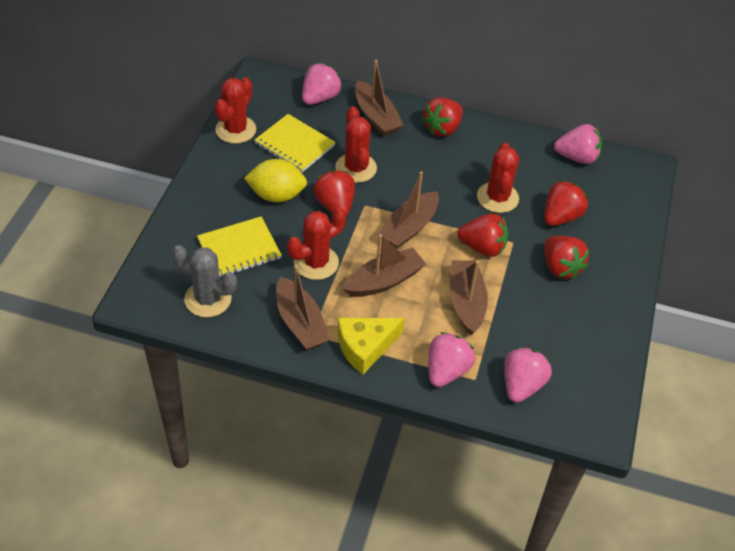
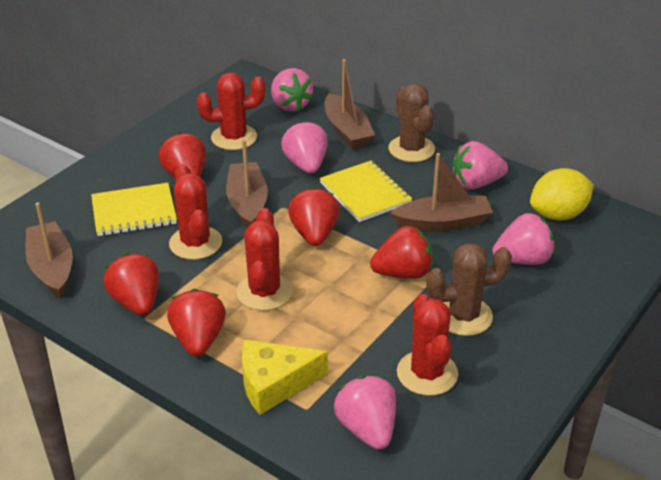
brown boat: 5 -> 4
brown cactus: 0 -> 2
grey cactus: 1 -> 0
pink strawberry: 4 -> 5

